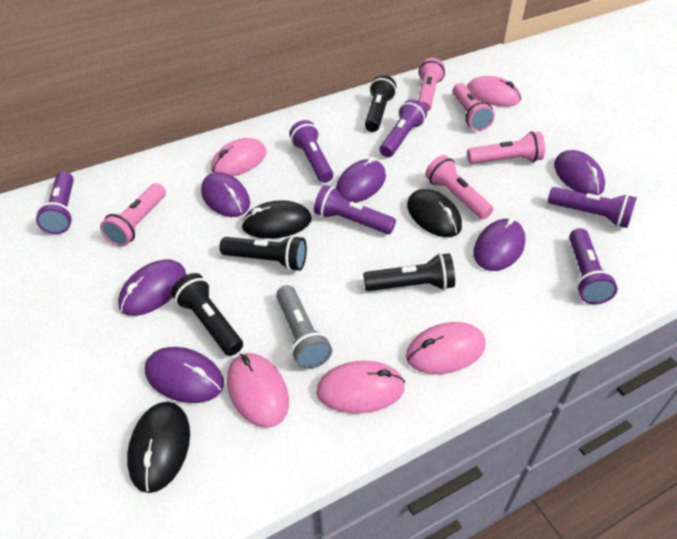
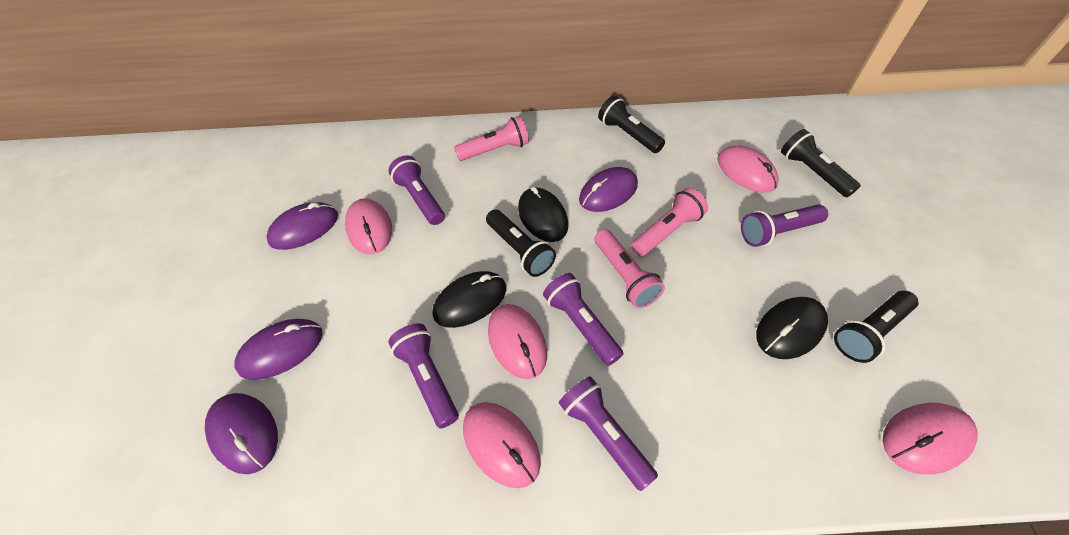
grey flashlight: 1 -> 0
pink flashlight: 5 -> 3
purple flashlight: 6 -> 5
purple mouse: 6 -> 4

